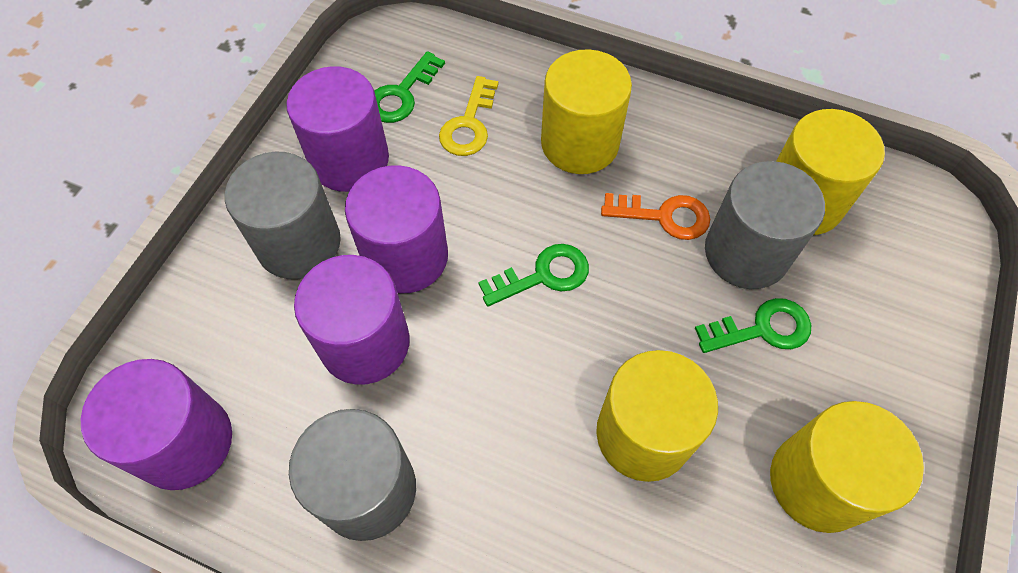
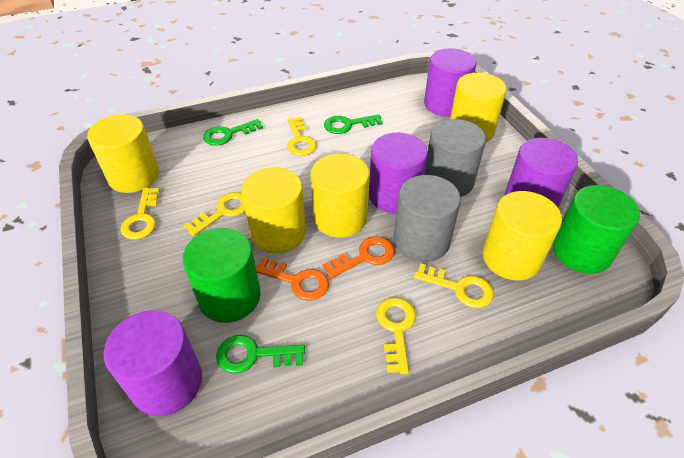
green cylinder: 0 -> 2
grey cylinder: 3 -> 2
orange key: 1 -> 2
yellow cylinder: 4 -> 5
yellow key: 1 -> 5

